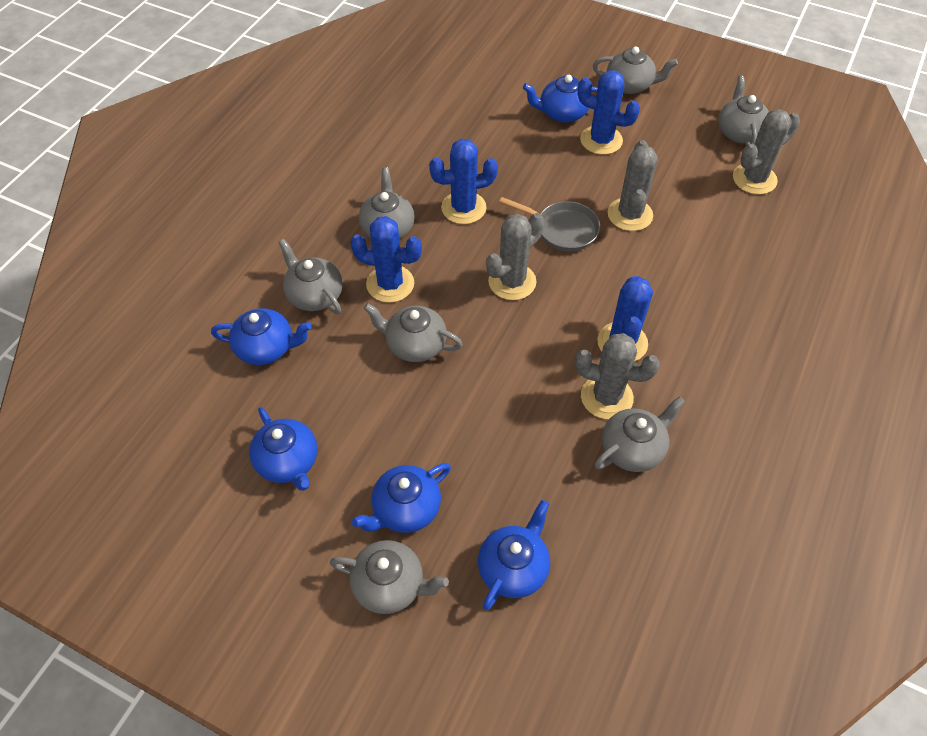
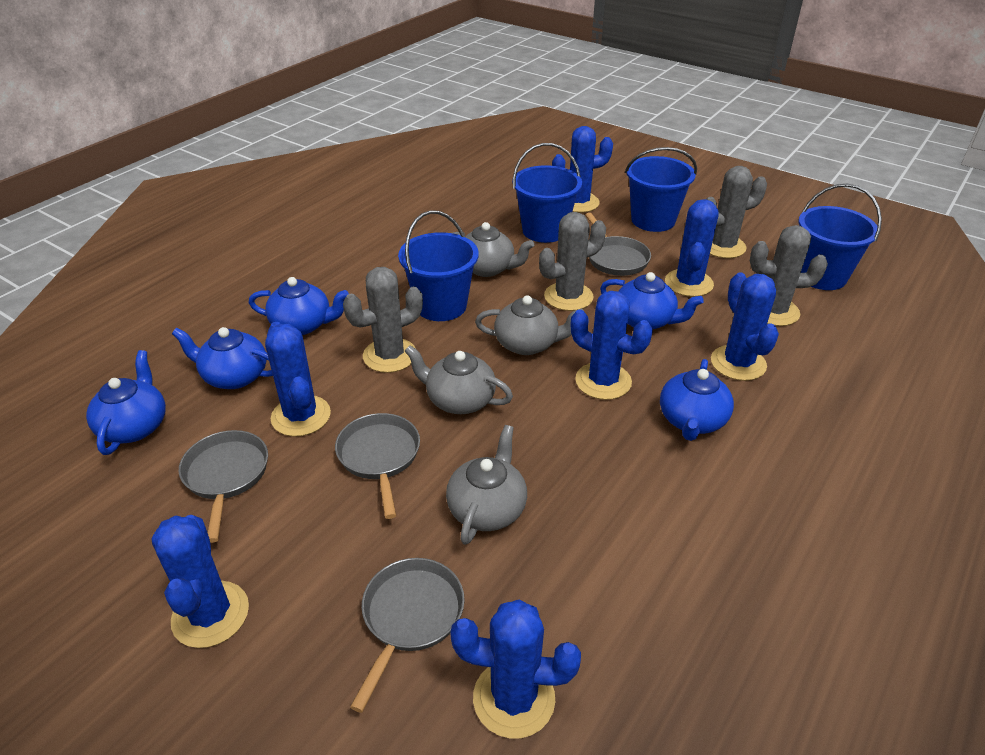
blue bucket: 0 -> 4
blue cactus: 4 -> 7
grey pan: 1 -> 4
grey teapot: 7 -> 4

